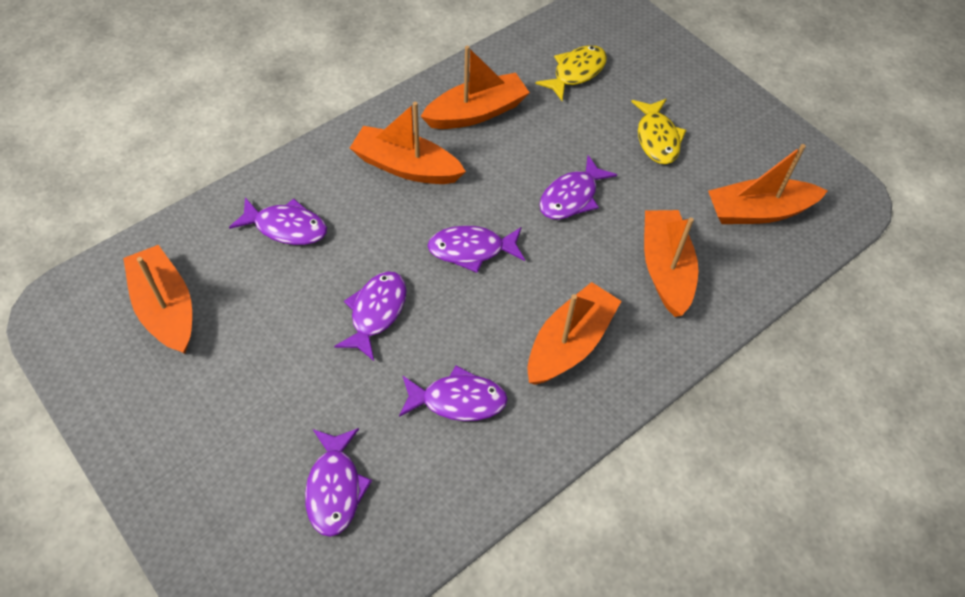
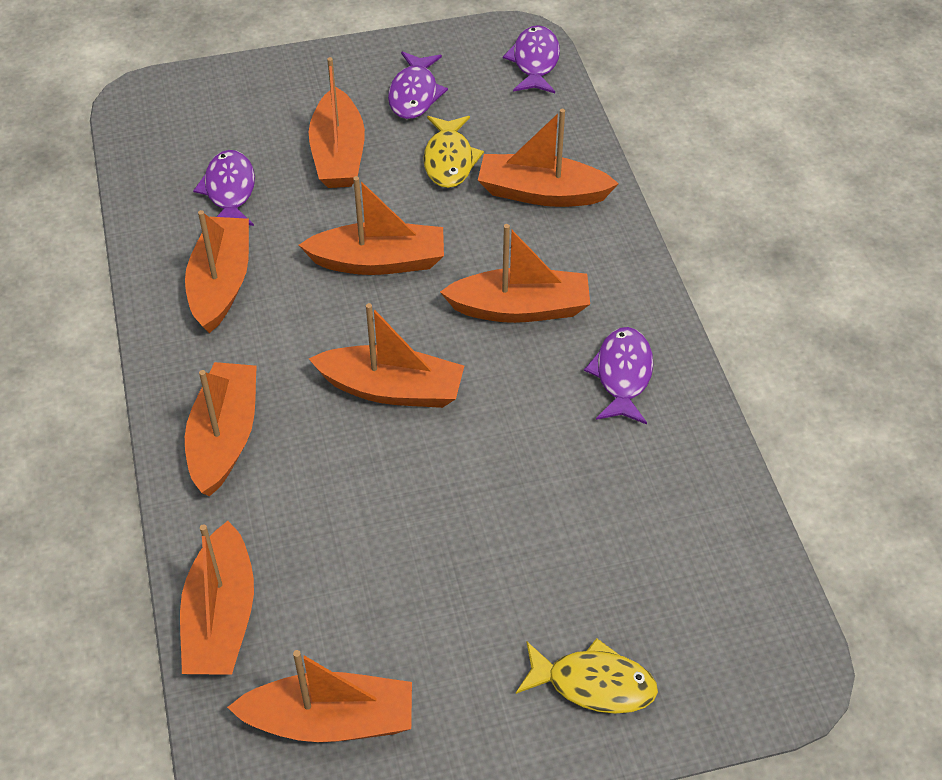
orange boat: 6 -> 9
purple fish: 6 -> 4

